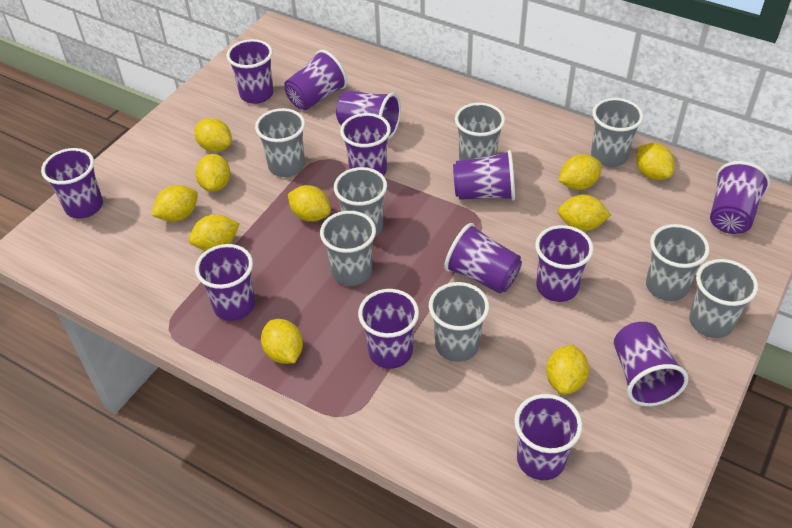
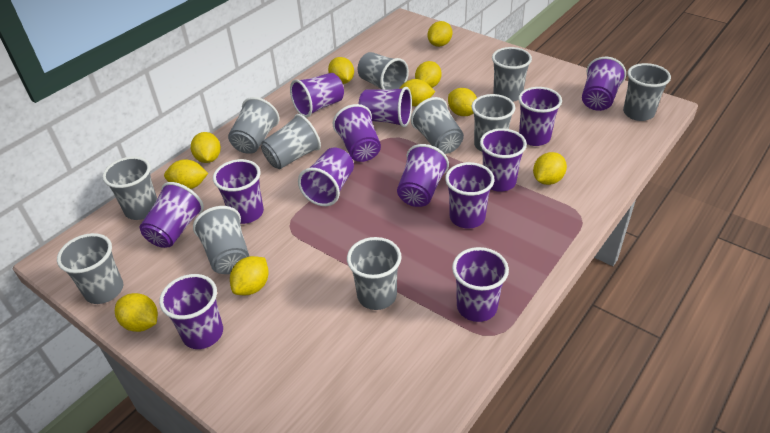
grey cup: 8 -> 11

